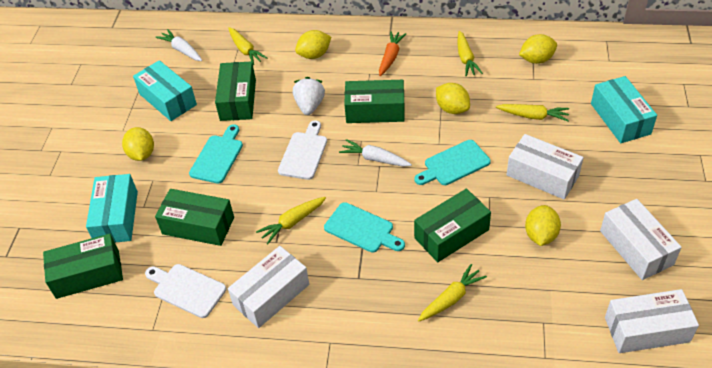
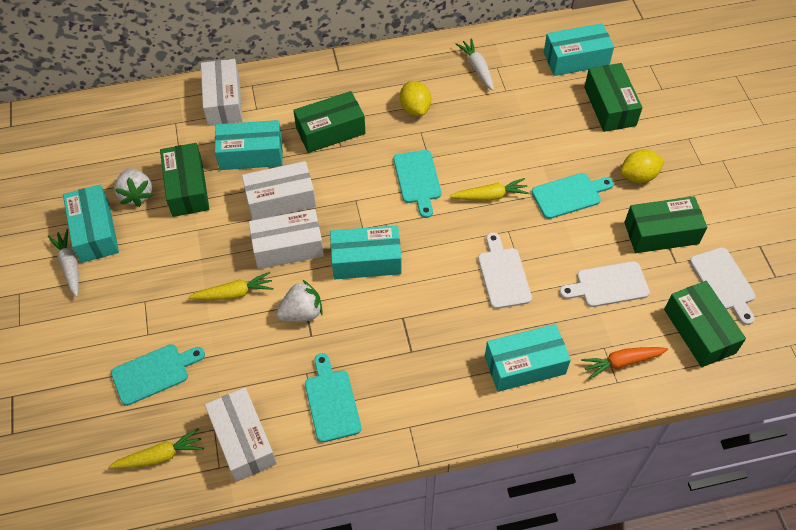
turquoise box: 3 -> 5
turquoise cutting board: 3 -> 4
white cutting board: 2 -> 3
white strawberry: 1 -> 2
yellow carrot: 5 -> 3
yellow lemon: 5 -> 2

